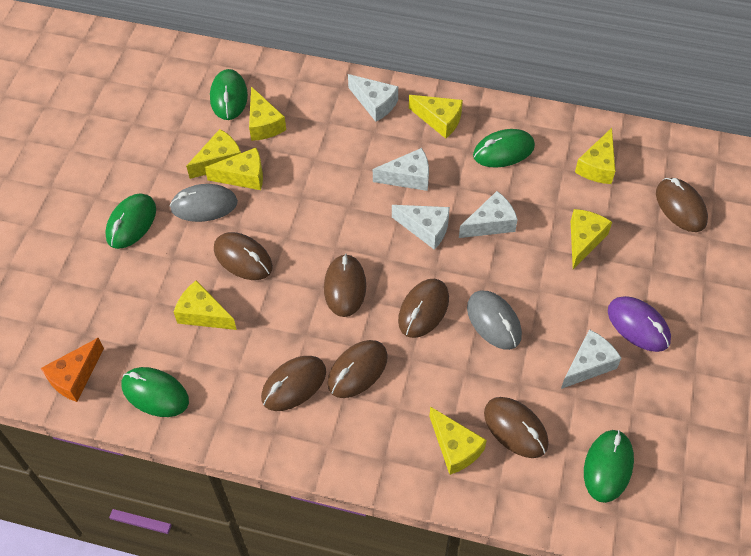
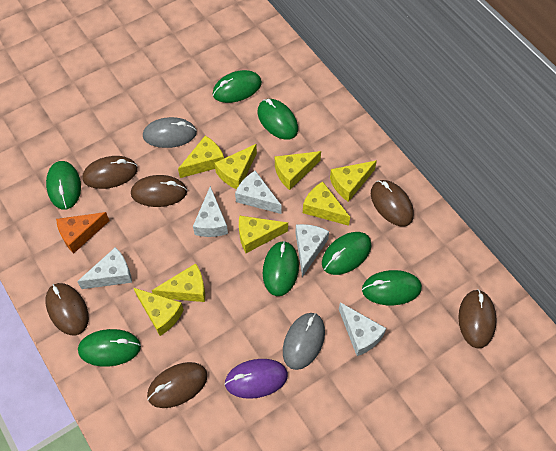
brown mouse: 7 -> 6
green mouse: 5 -> 7

